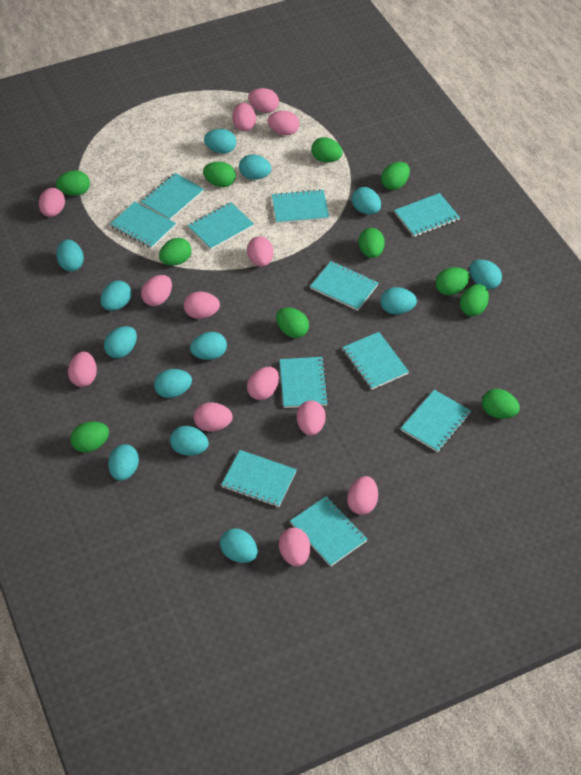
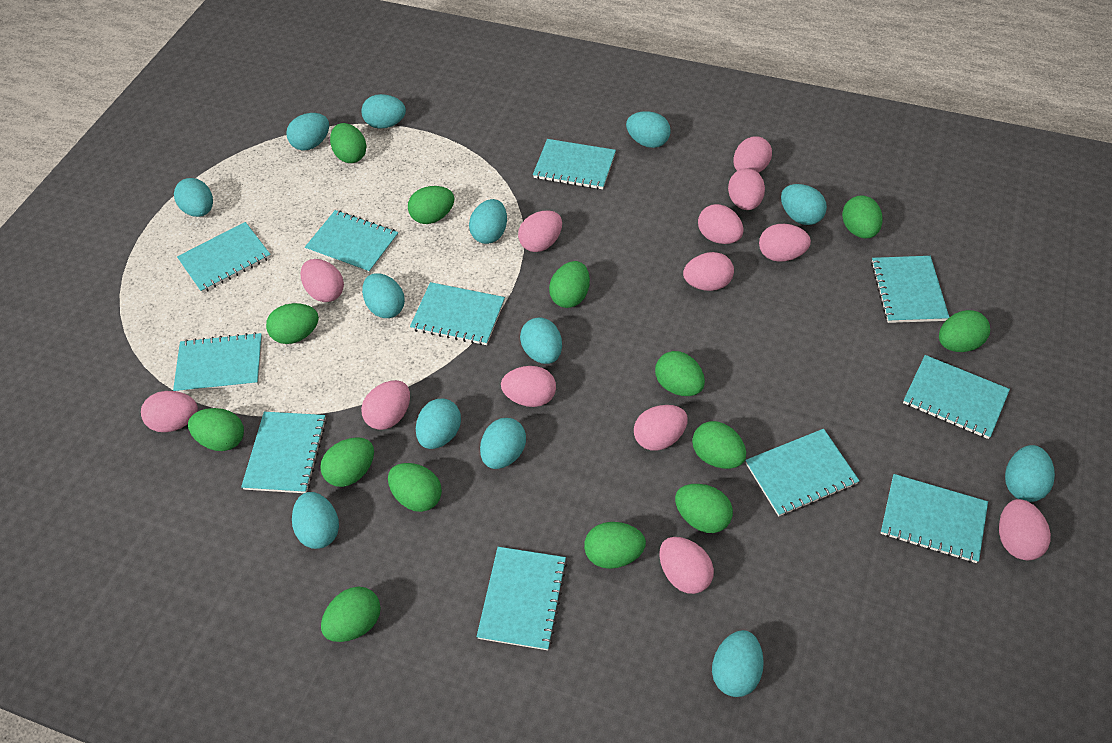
green egg: 11 -> 14

